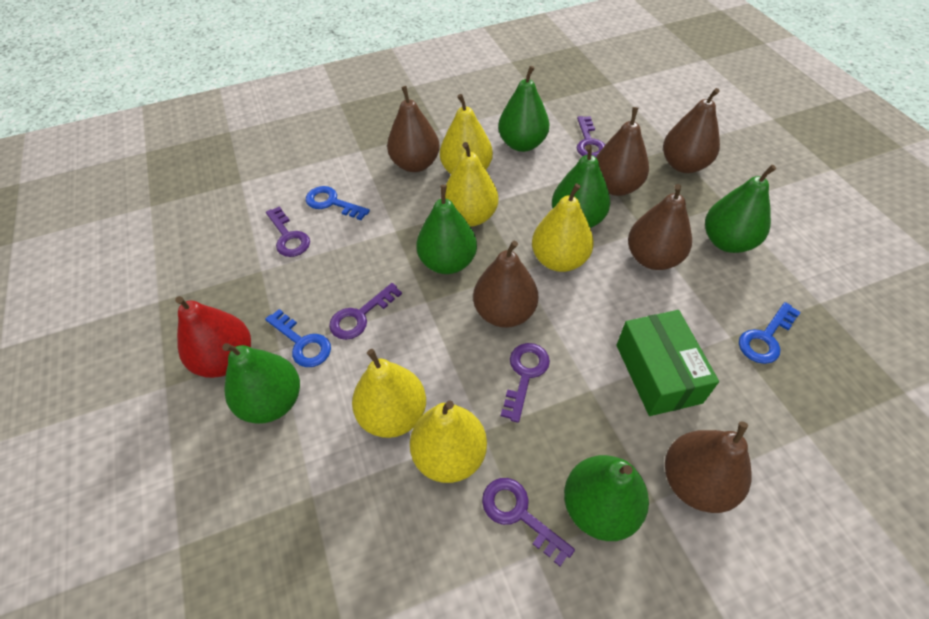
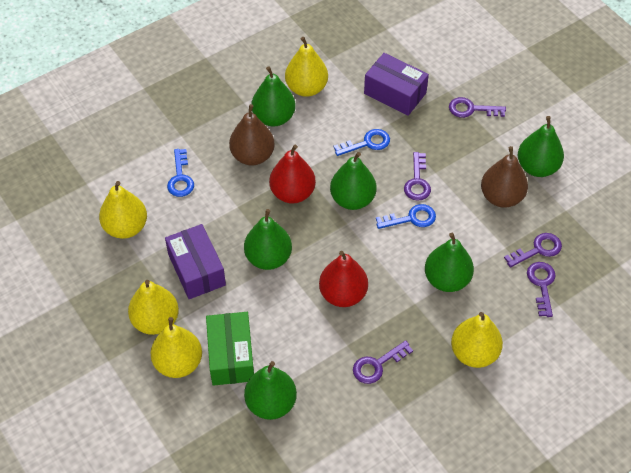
brown pear: 6 -> 2
purple box: 0 -> 2
red pear: 1 -> 2

